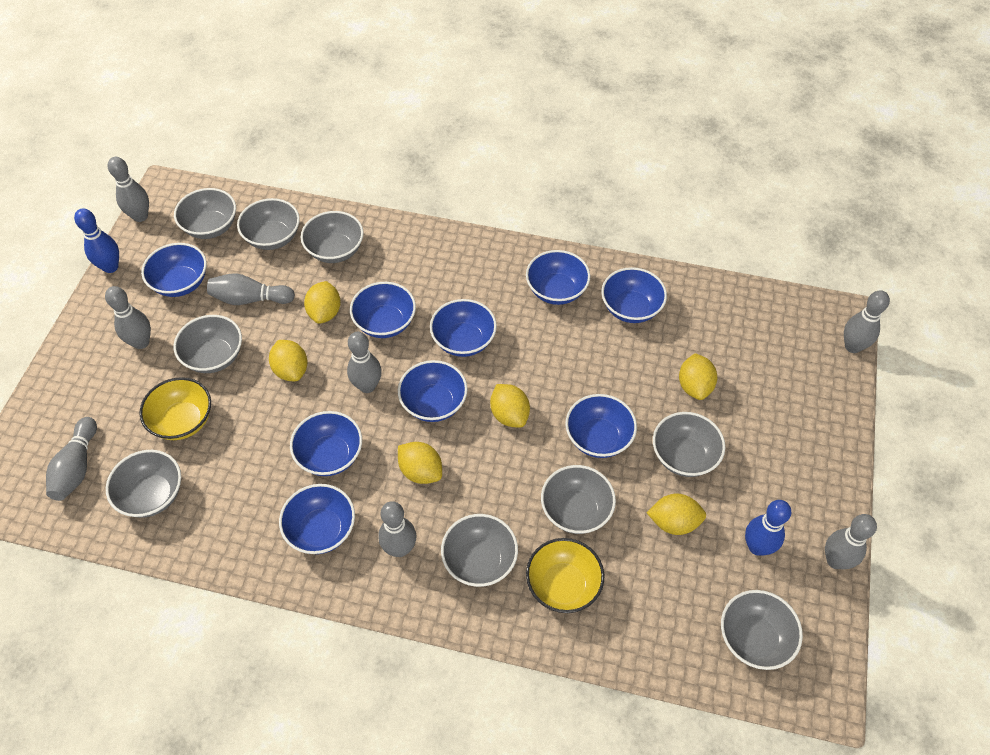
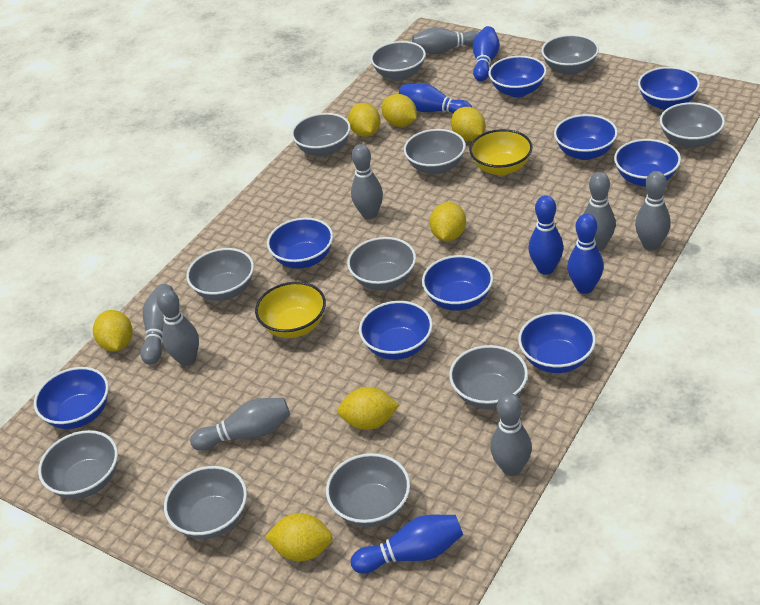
blue bowling pin: 2 -> 5
grey bowl: 9 -> 11
yellow lemon: 6 -> 7

